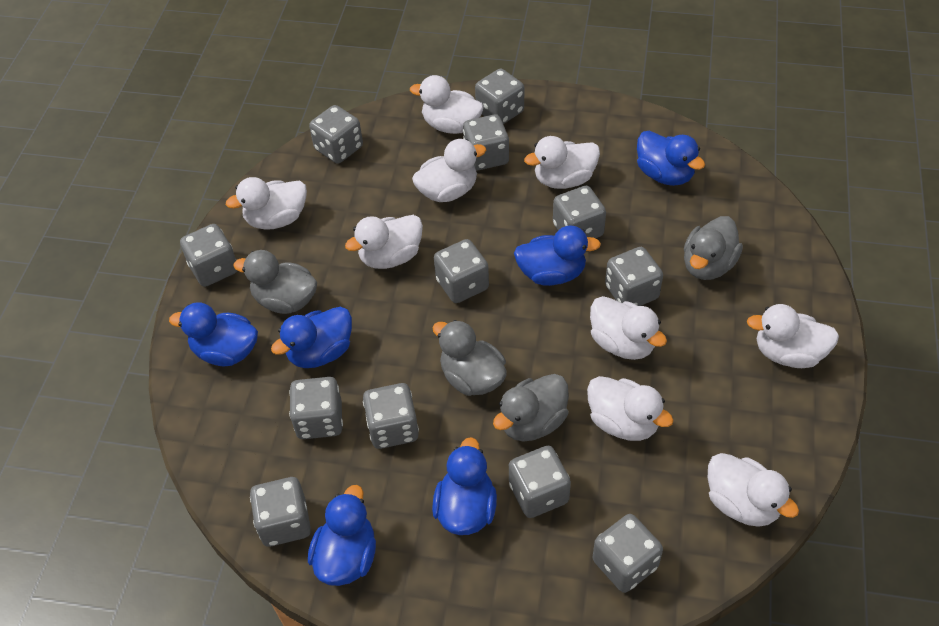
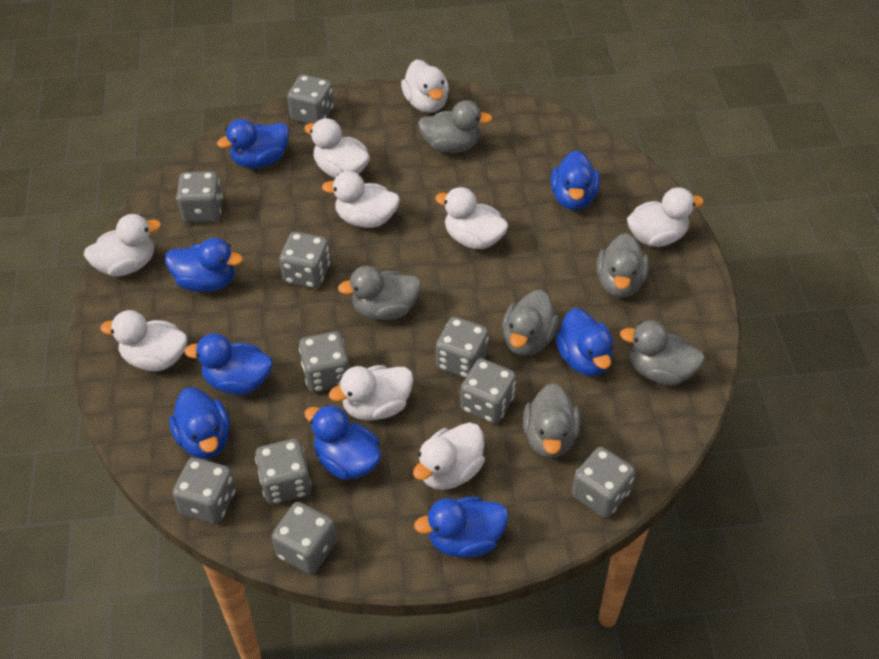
blue duck: 6 -> 8
grey dice: 12 -> 10
grey duck: 4 -> 6

